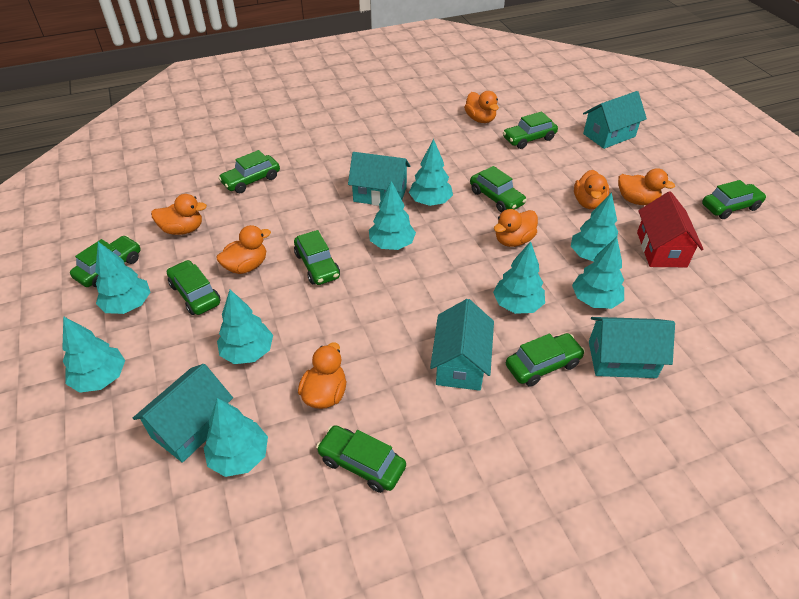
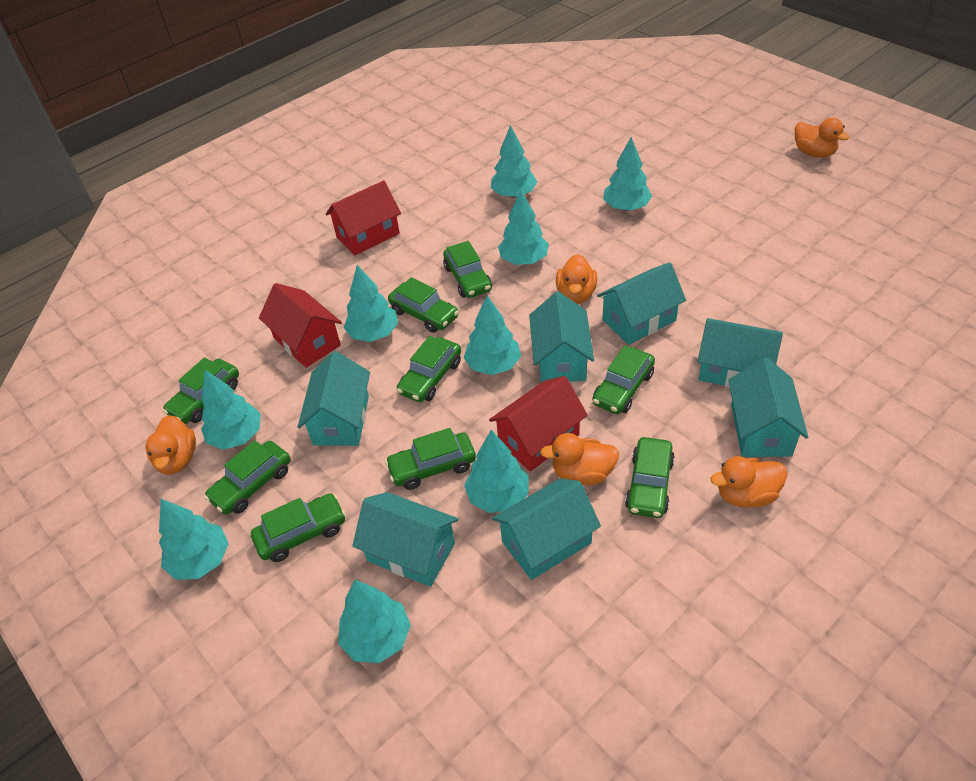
orange duck: 7 -> 5
red house: 1 -> 3
turquoise house: 5 -> 7

